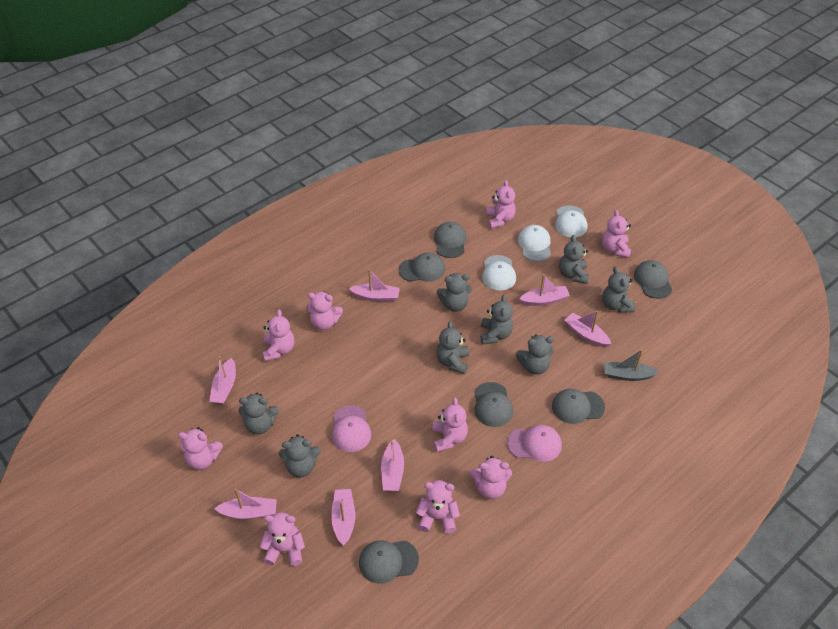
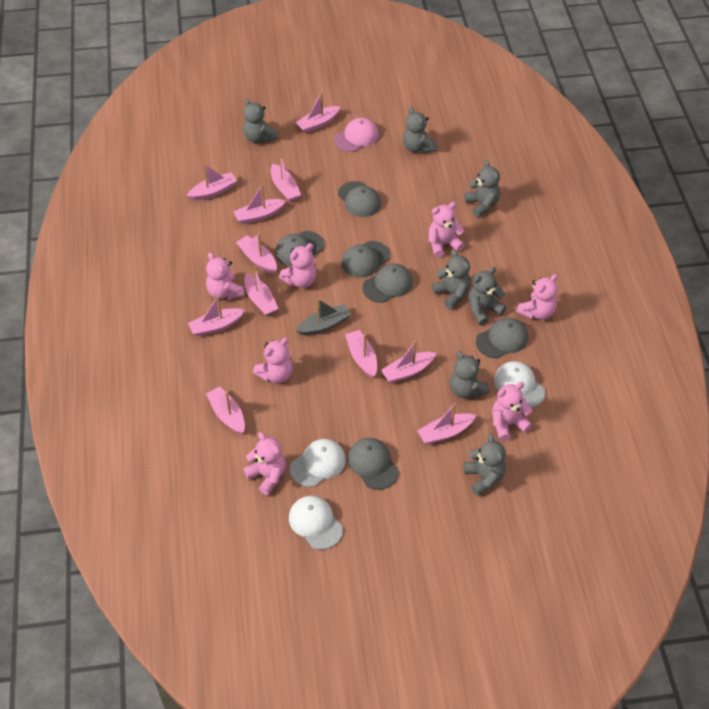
grey teddy bear: 8 -> 7
pink boat: 7 -> 11
pink cap: 2 -> 1
pink teddy bear: 9 -> 7

